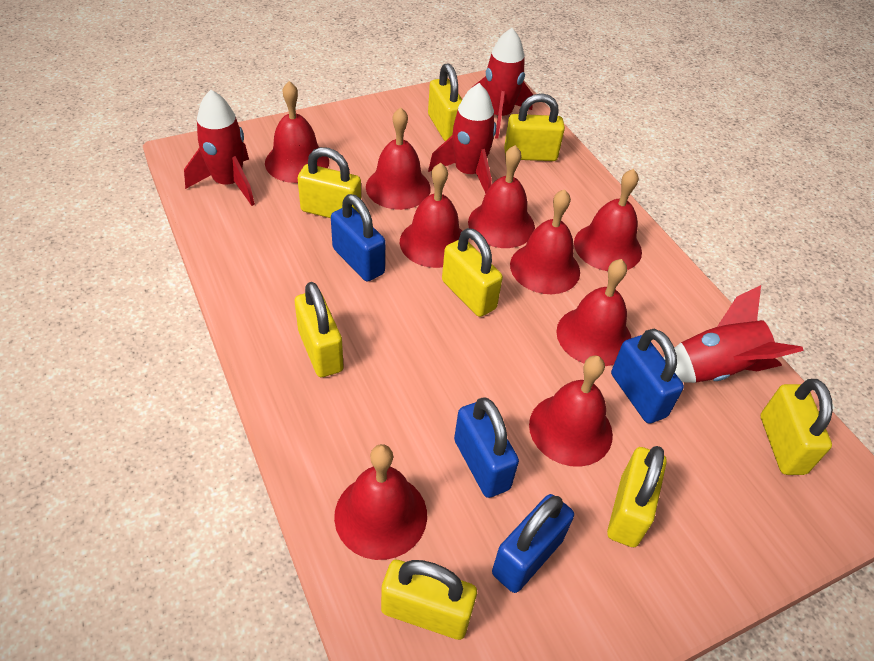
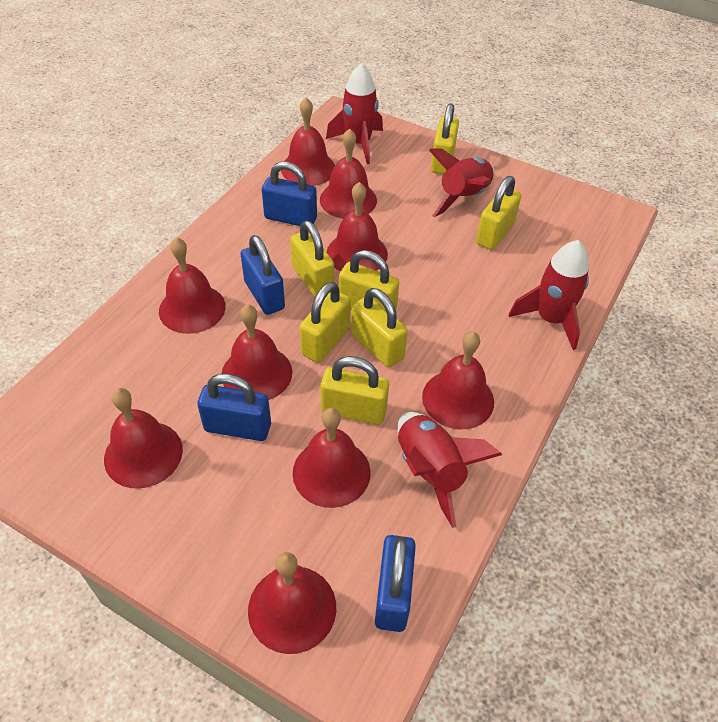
yellow padlock: 8 -> 7

